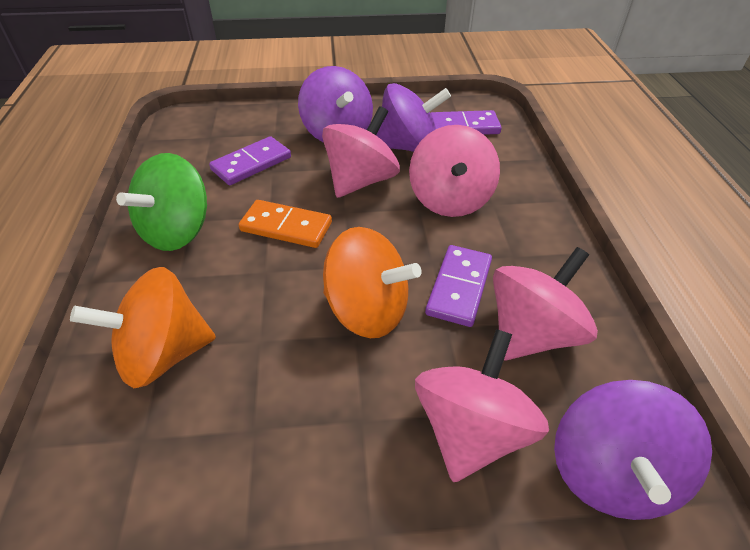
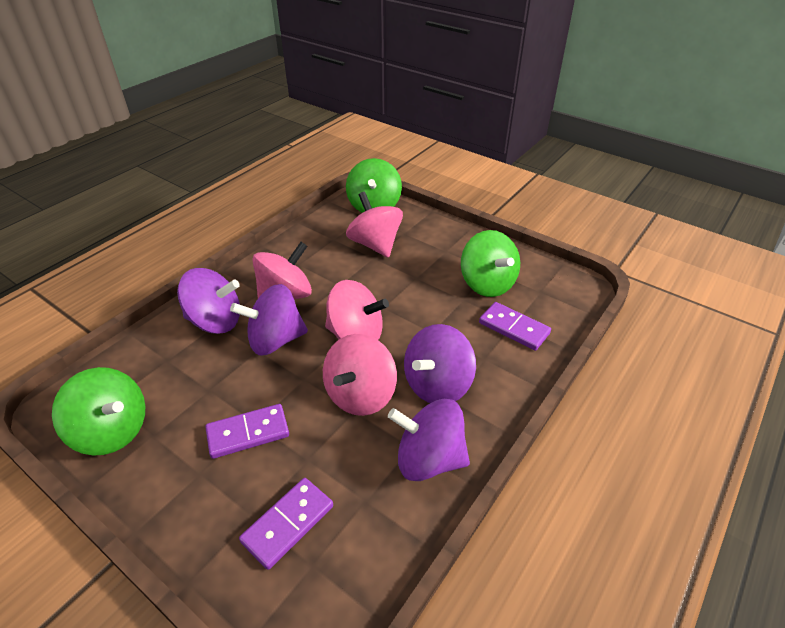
green spinning top: 1 -> 3
orange domino: 1 -> 0
orange spinning top: 2 -> 0
purple spinning top: 3 -> 4

